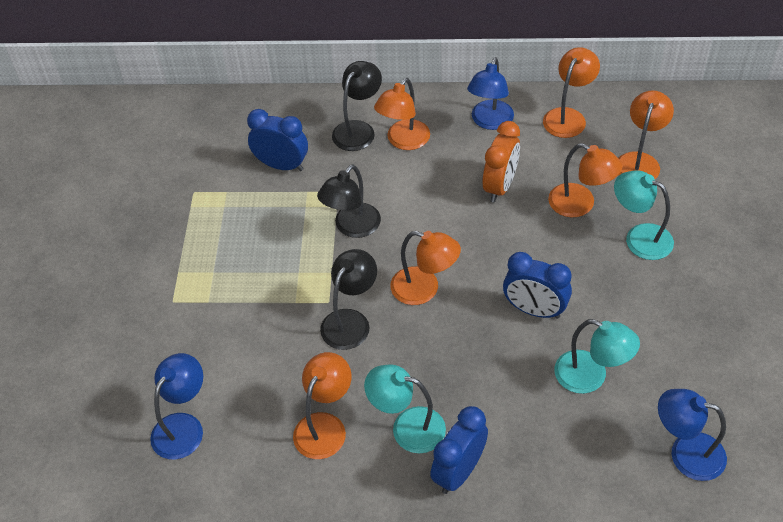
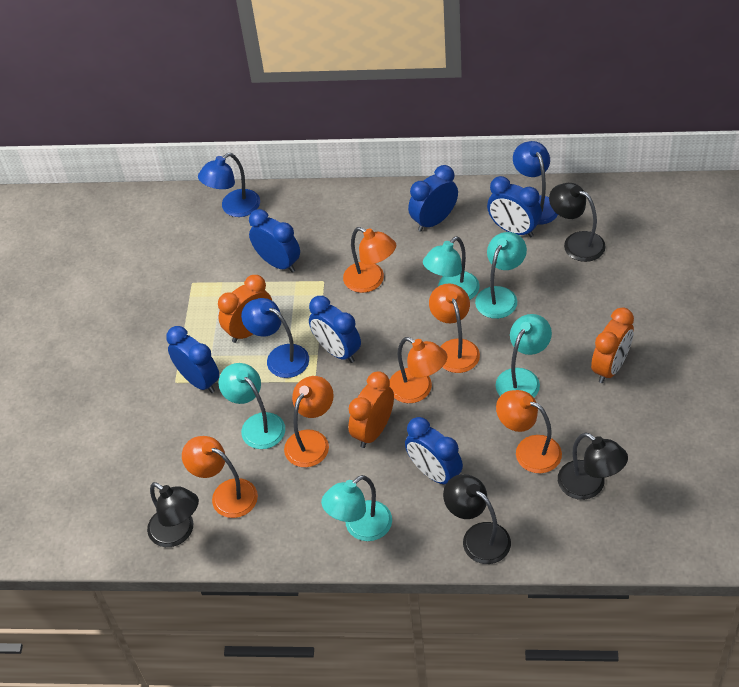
black lamp: 3 -> 4
blue clock: 3 -> 6
orange clock: 1 -> 3
turquoise lamp: 3 -> 5

